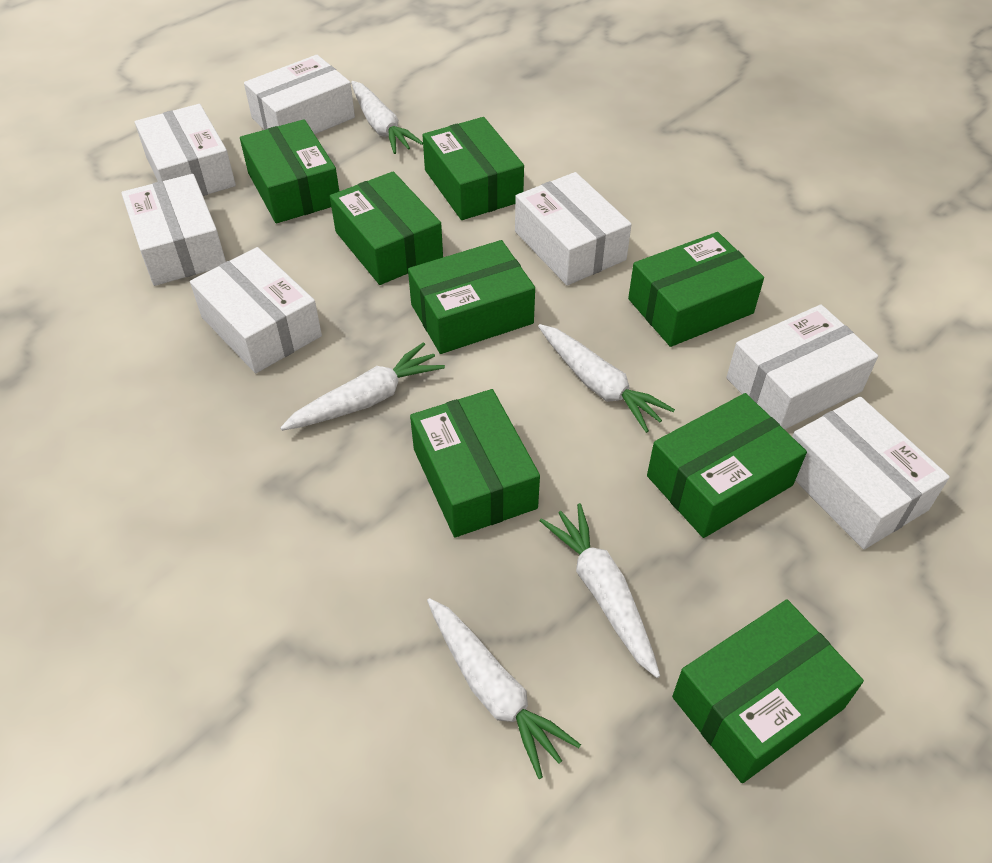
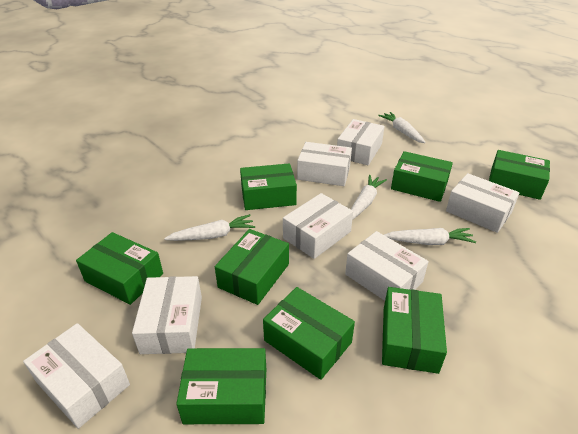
white carrot: 5 -> 4

